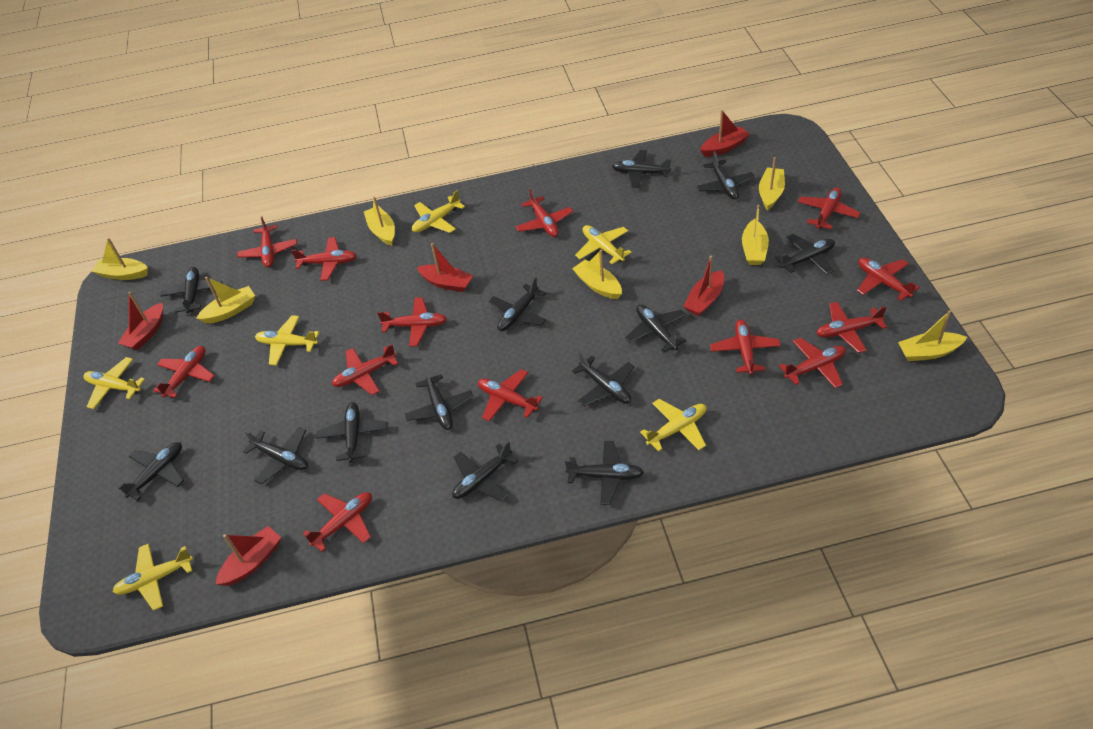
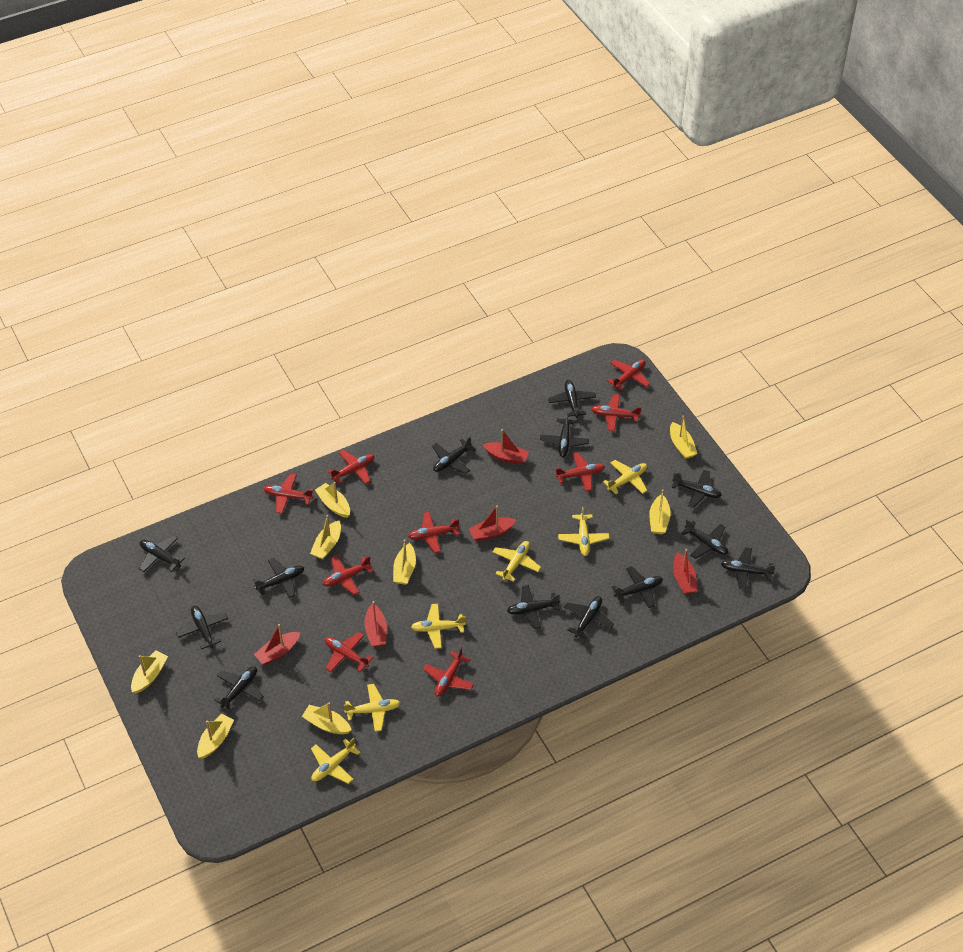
red plane: 13 -> 9
yellow boat: 7 -> 8

